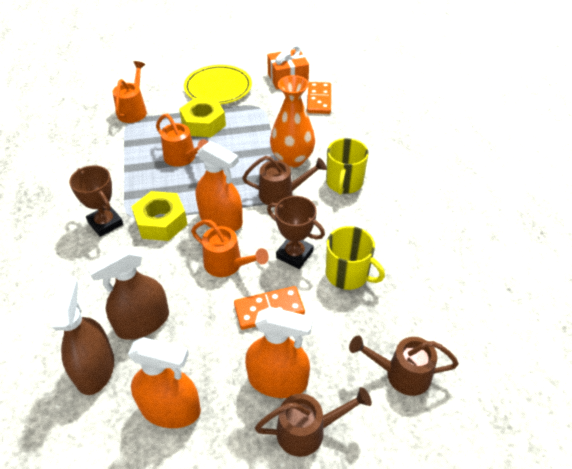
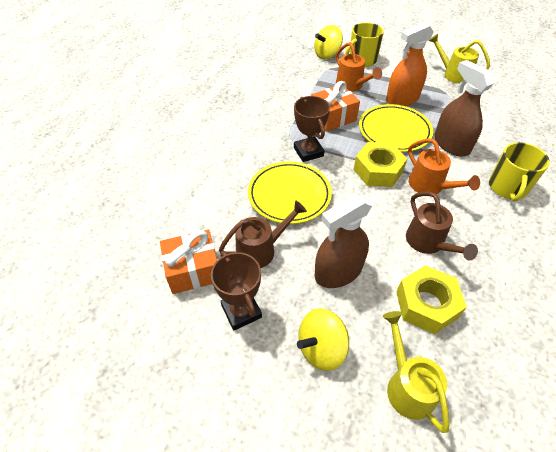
brown watering can: 3 -> 2
orange domino: 2 -> 0
orange gift: 1 -> 2
orange spray bottle: 3 -> 1
orange vase: 1 -> 0
orange watering can: 3 -> 2
yellow plate: 1 -> 2
yellow spinning top: 0 -> 2
yellow watering can: 0 -> 2

